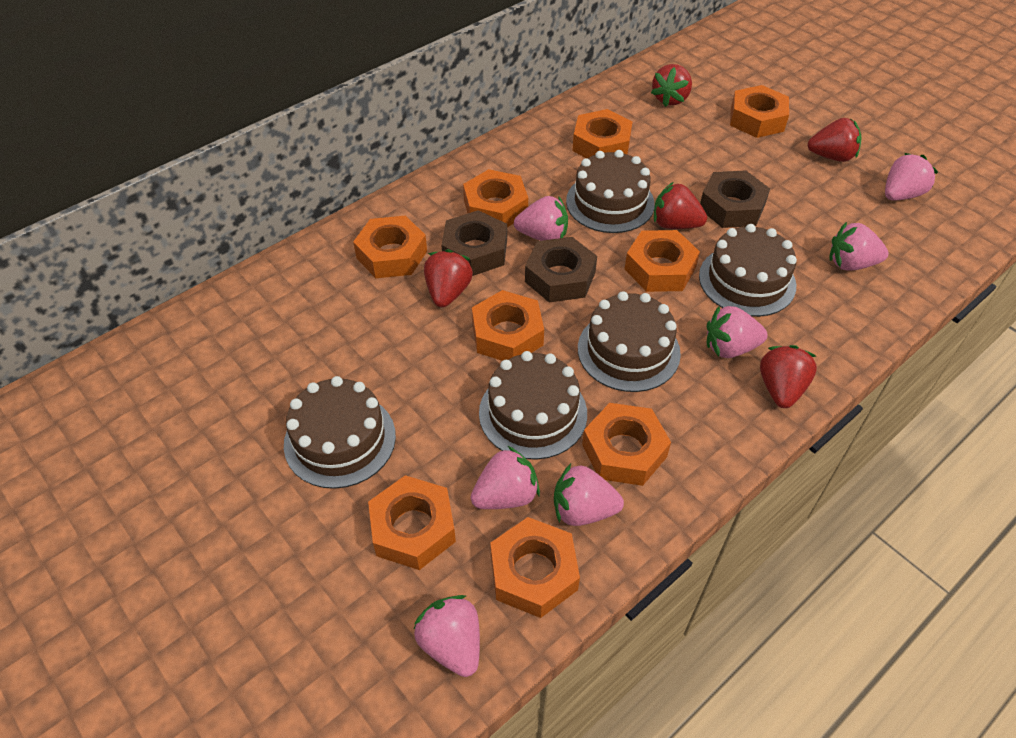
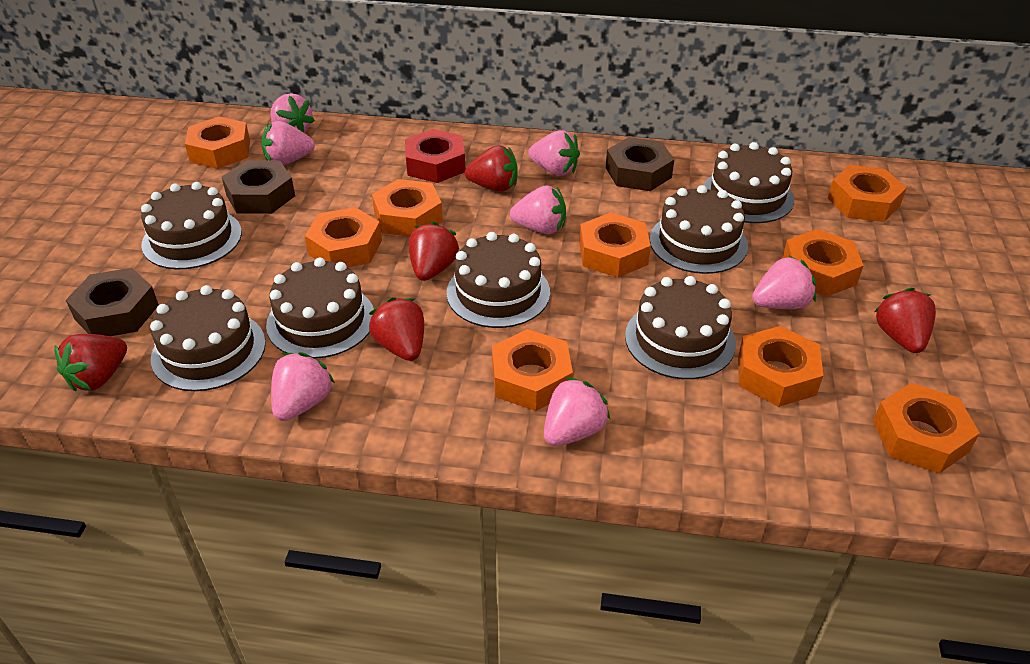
brown cake: 5 -> 7
red nut: 0 -> 1

